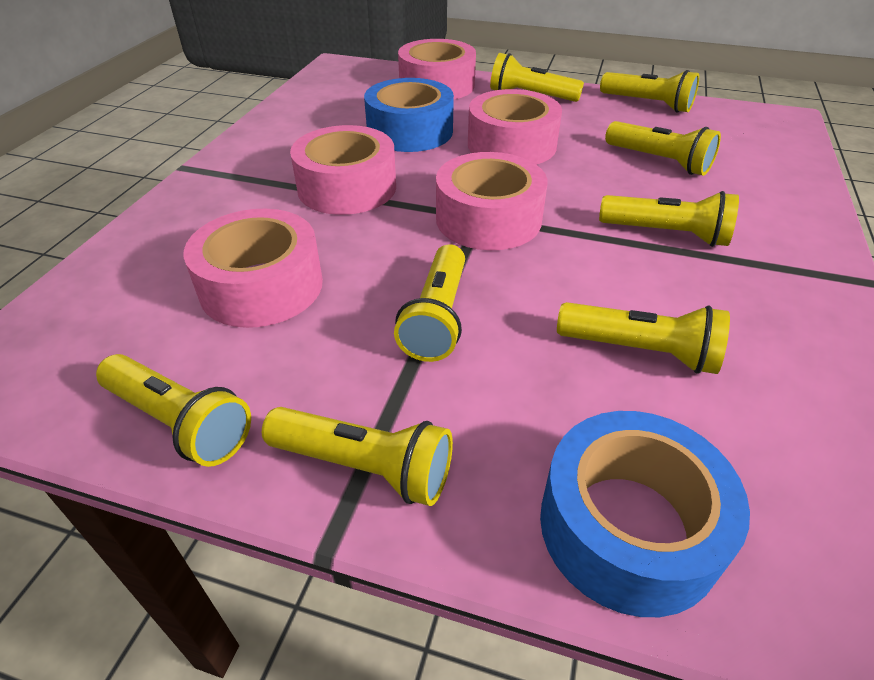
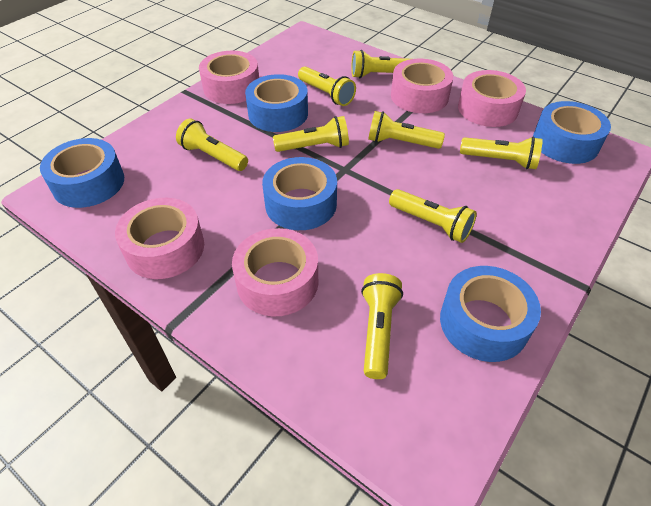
blue tape: 2 -> 5

